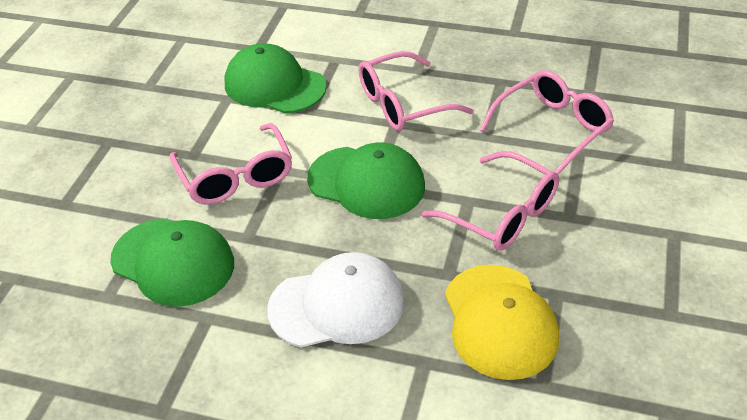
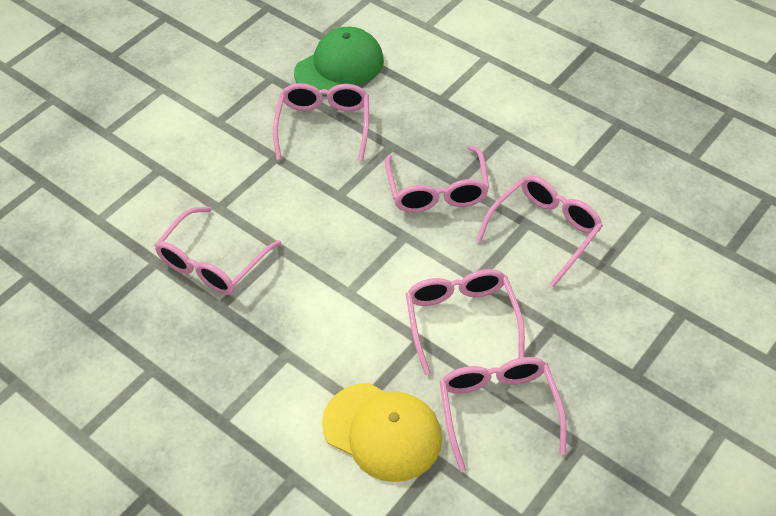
green cap: 3 -> 1
pink glasses: 4 -> 6
white cap: 1 -> 0

